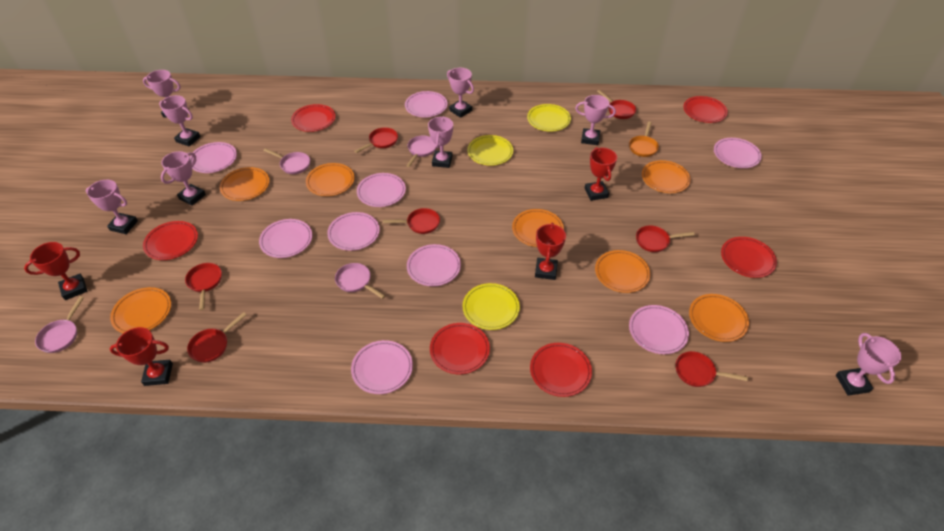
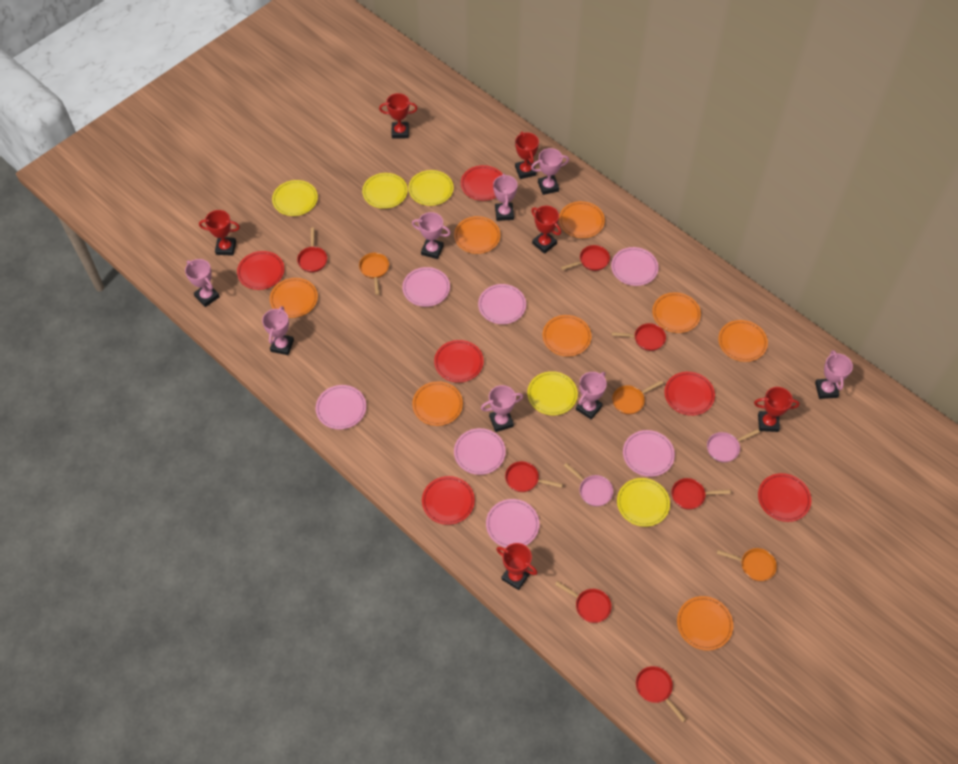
orange pan: 1 -> 3
orange plate: 7 -> 8
pink pan: 4 -> 2
pink plate: 9 -> 7
red trophy: 4 -> 6
yellow plate: 3 -> 5

